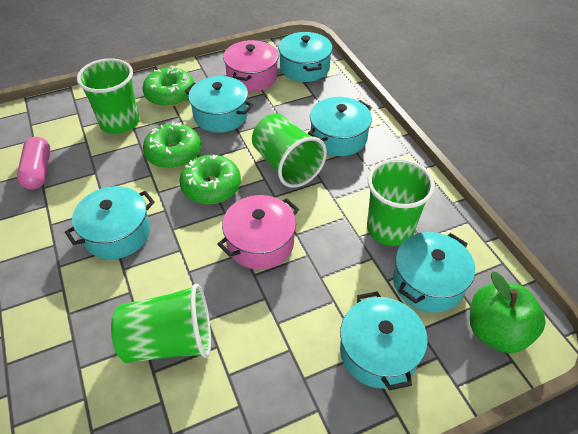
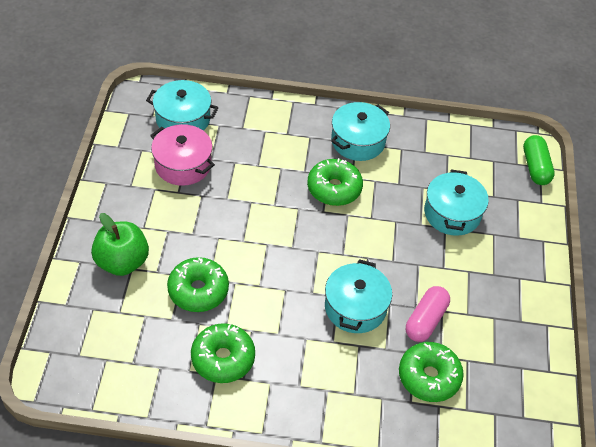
green capsule: 0 -> 1
green cup: 4 -> 0
green donut: 3 -> 4
pink pot: 2 -> 1
turquoise pot: 6 -> 4

